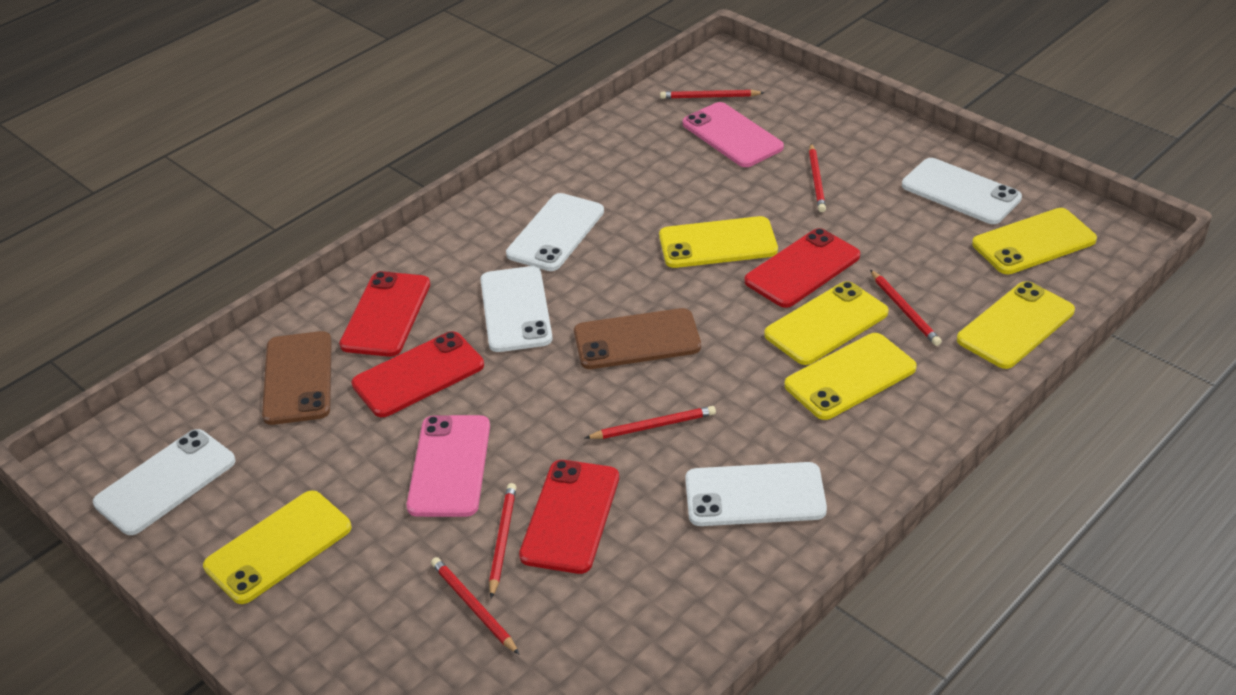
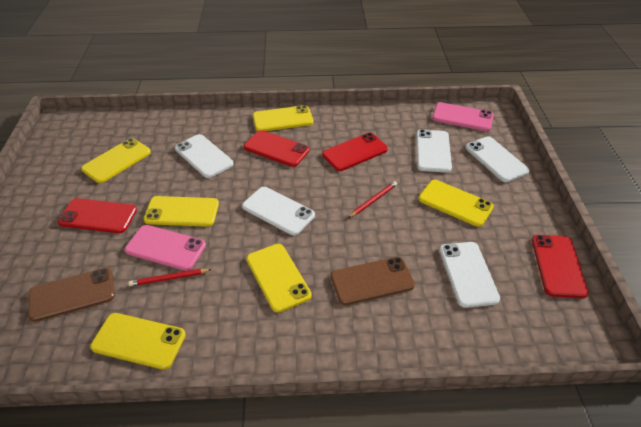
red pencil: 6 -> 2

